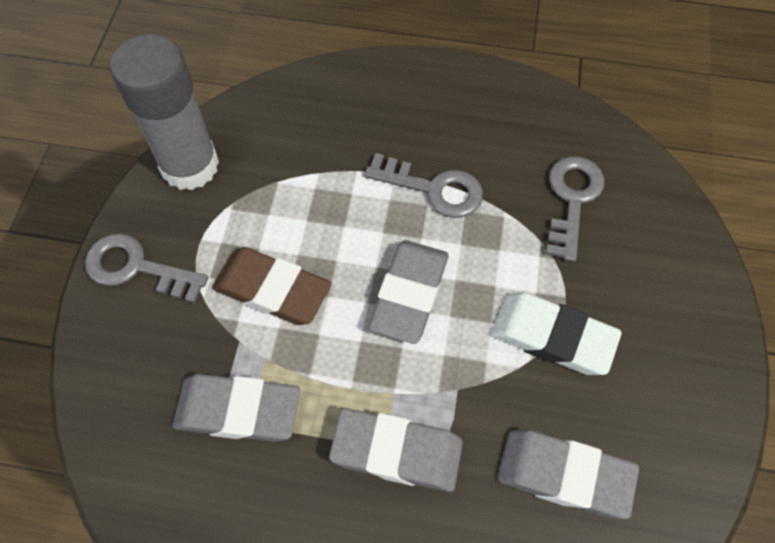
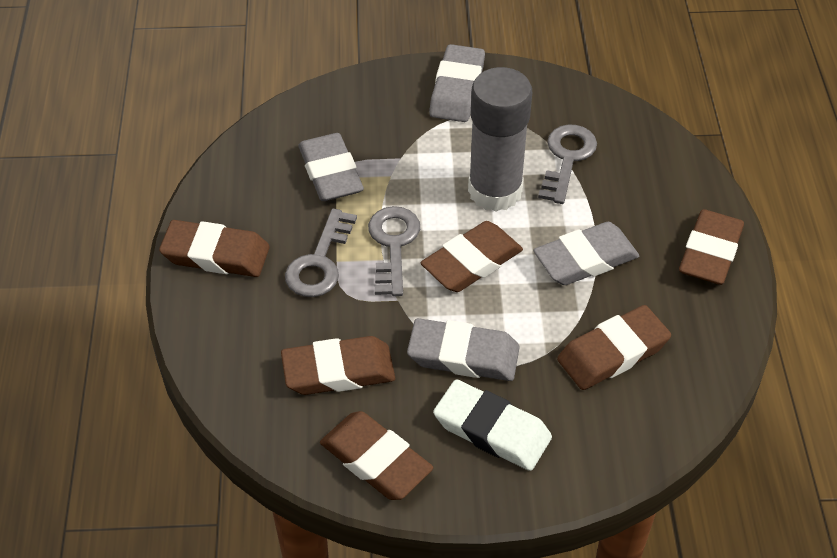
brown eraser: 1 -> 6

